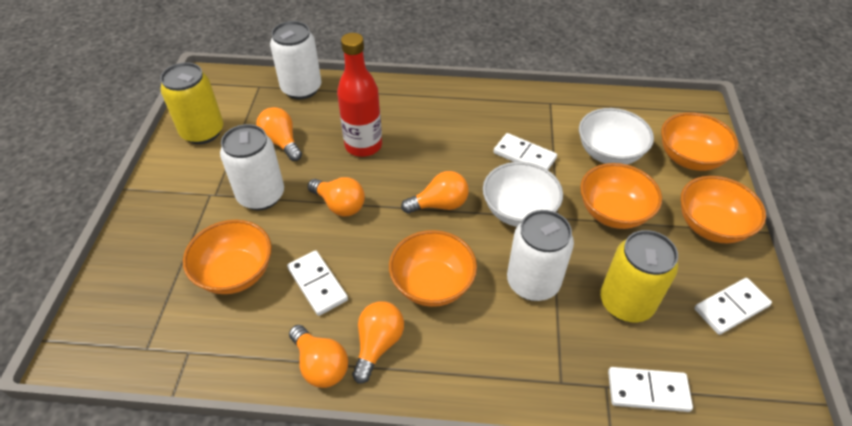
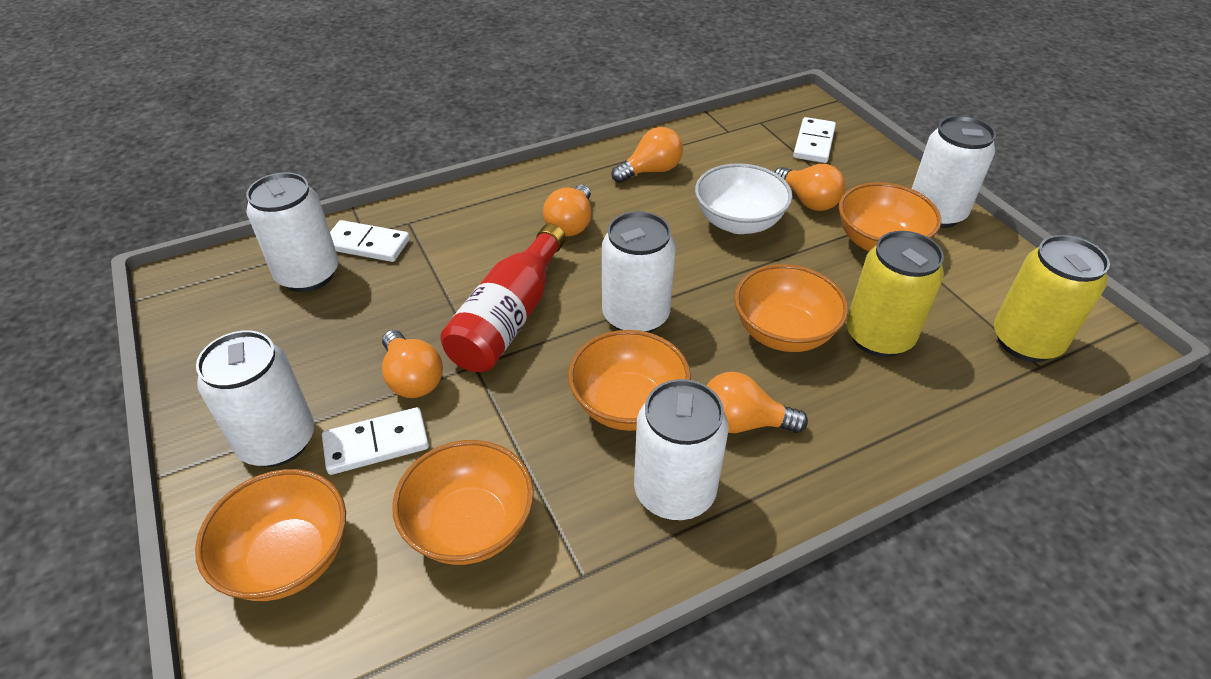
white bowl: 2 -> 1
white can: 3 -> 5
white domino: 4 -> 3

